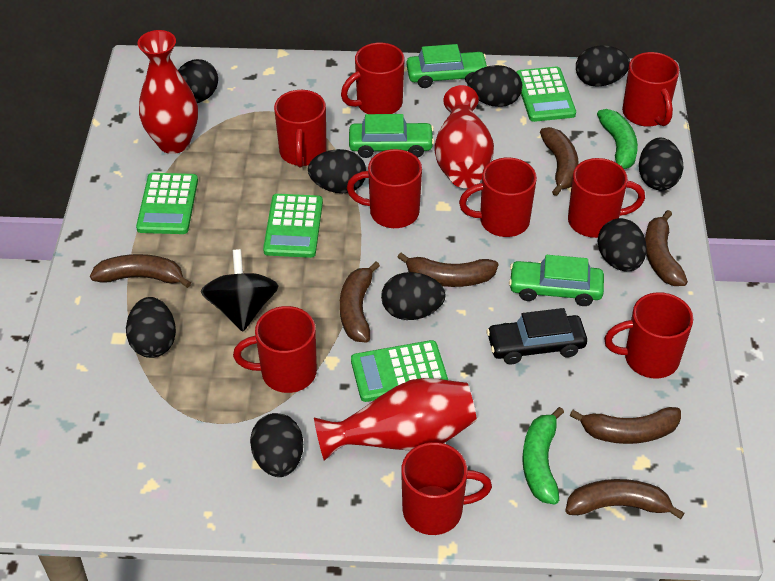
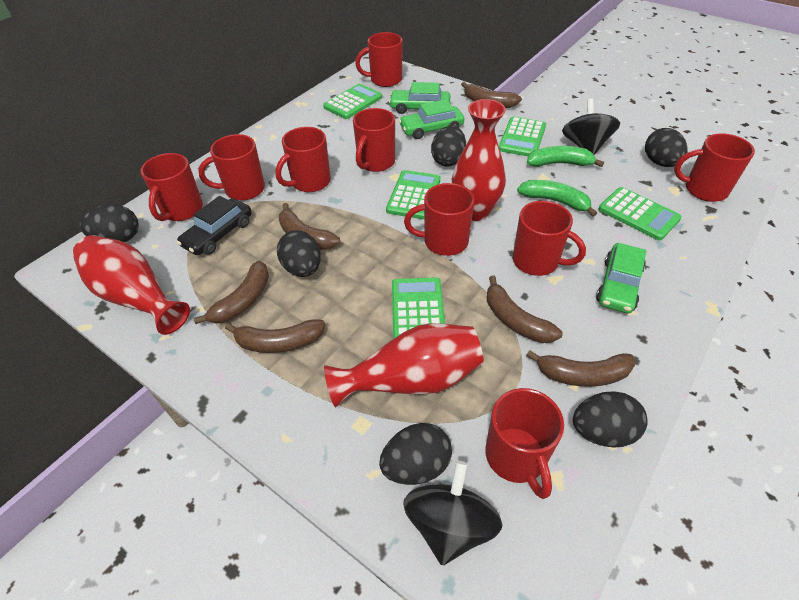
black egg: 9 -> 6
black spinning top: 1 -> 2
brown banana: 7 -> 6
green calculator: 4 -> 5

